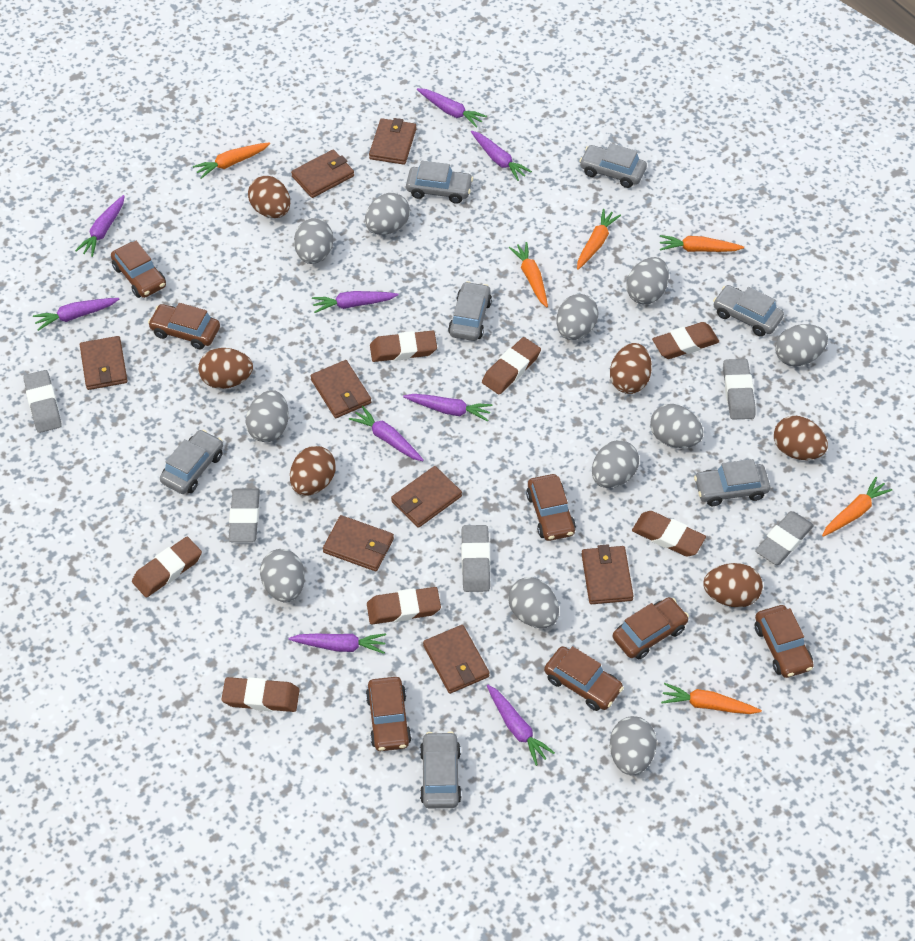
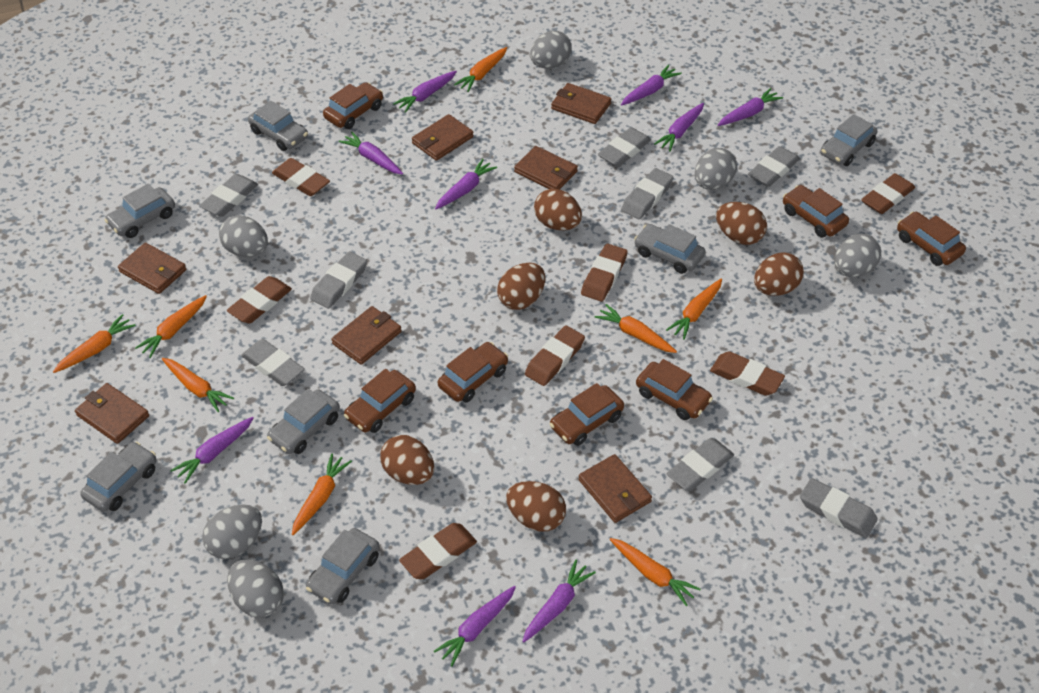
brown wallet: 8 -> 7
grey egg: 11 -> 6
grey eraser: 5 -> 8
orange carrot: 6 -> 8

